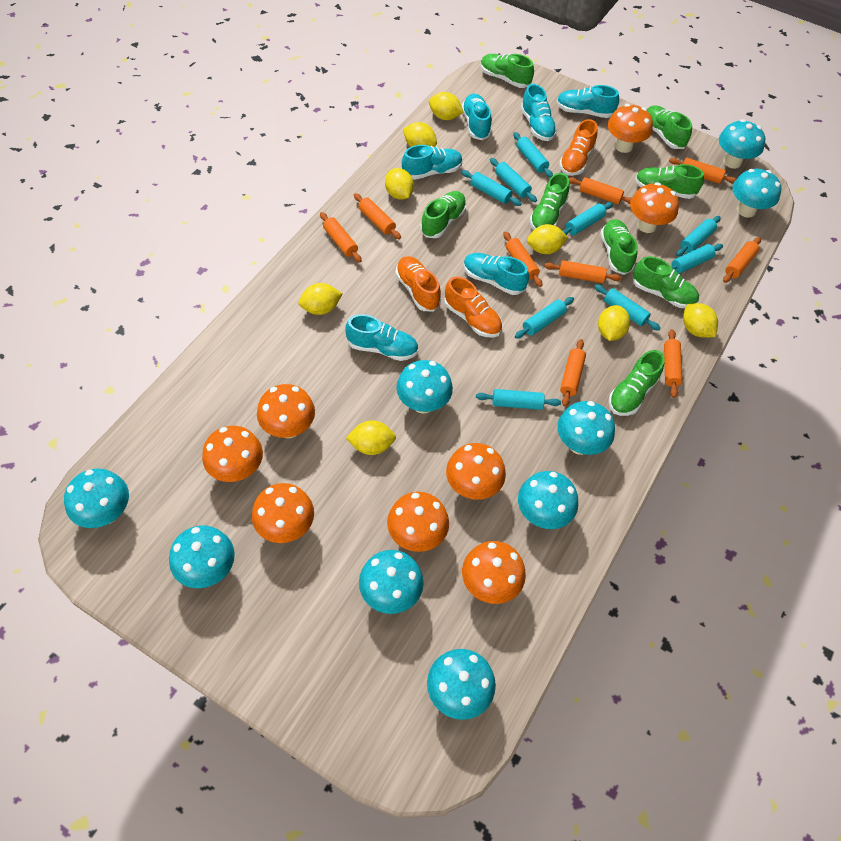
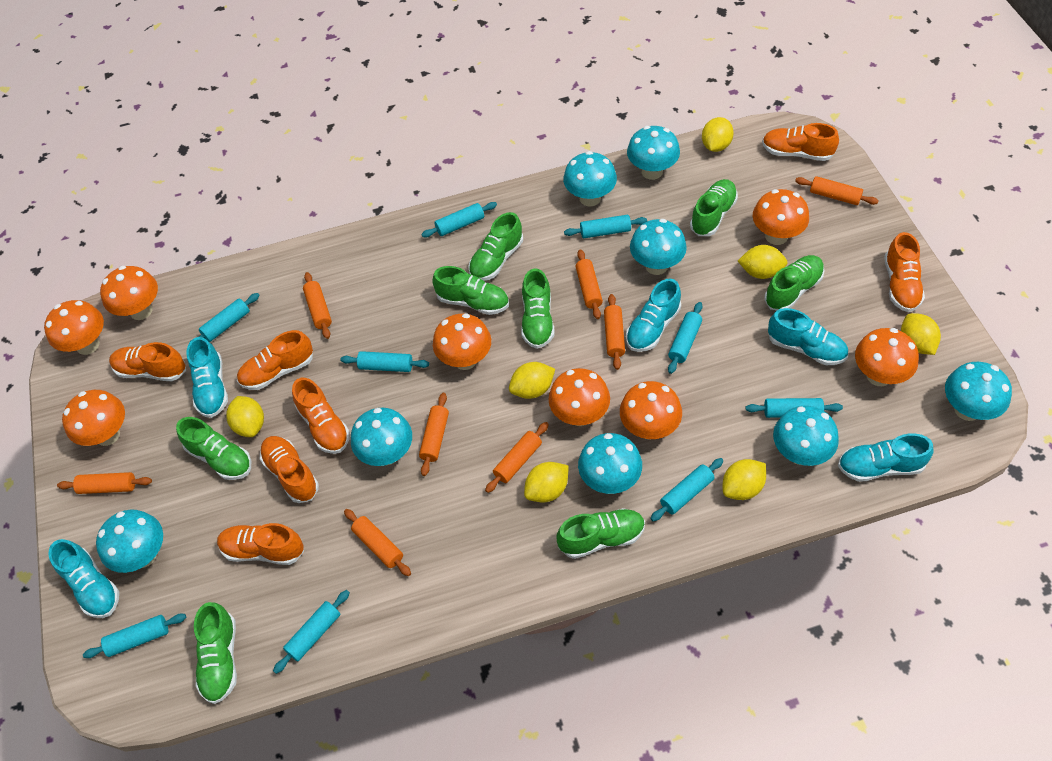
orange rolling pin: 9 -> 8
orange shoe: 3 -> 7
turquoise mushroom: 9 -> 8
turquoise shoe: 6 -> 5
yellow lemon: 8 -> 7

